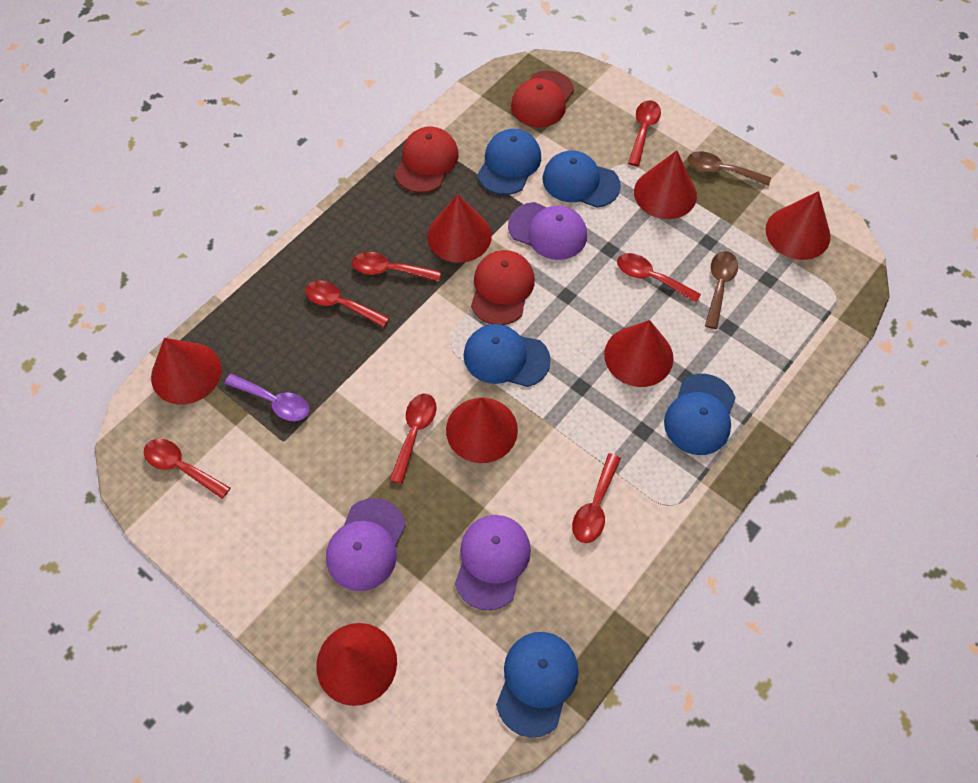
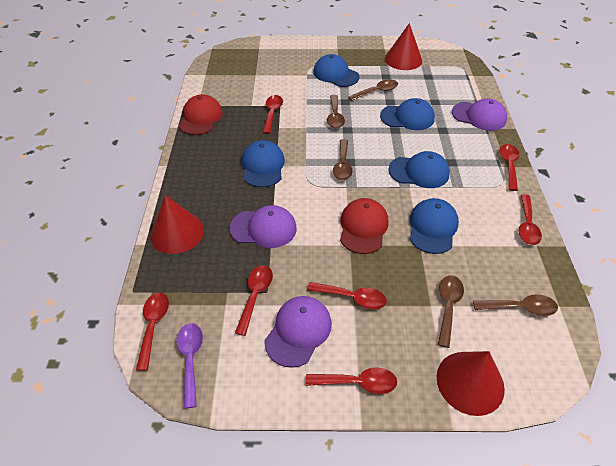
brown spoon: 2 -> 5
red cap: 3 -> 2
red cone: 7 -> 3

